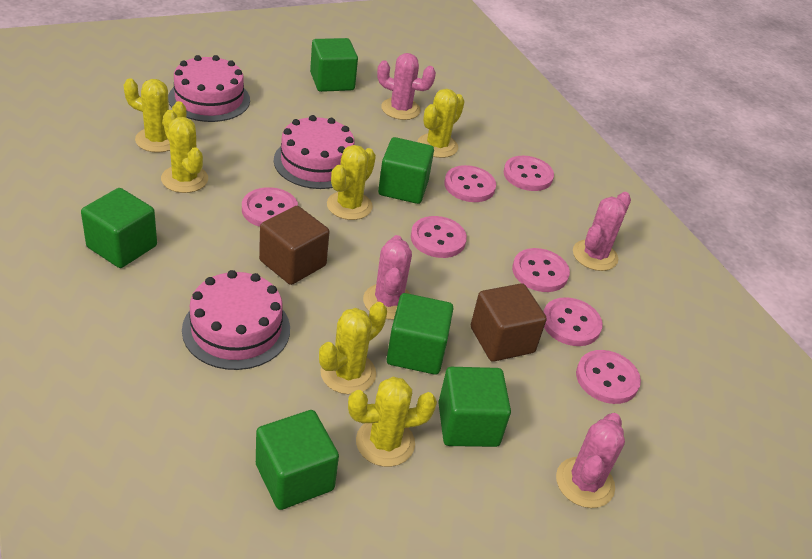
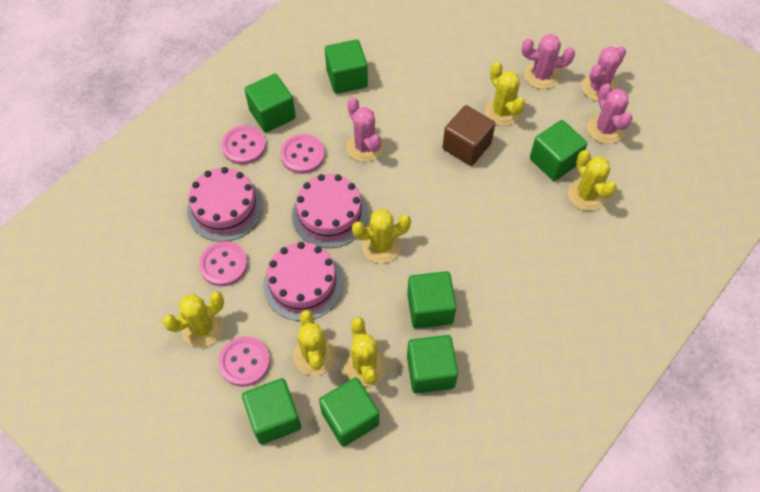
brown cube: 2 -> 1
green cube: 6 -> 7
pink button: 7 -> 4

